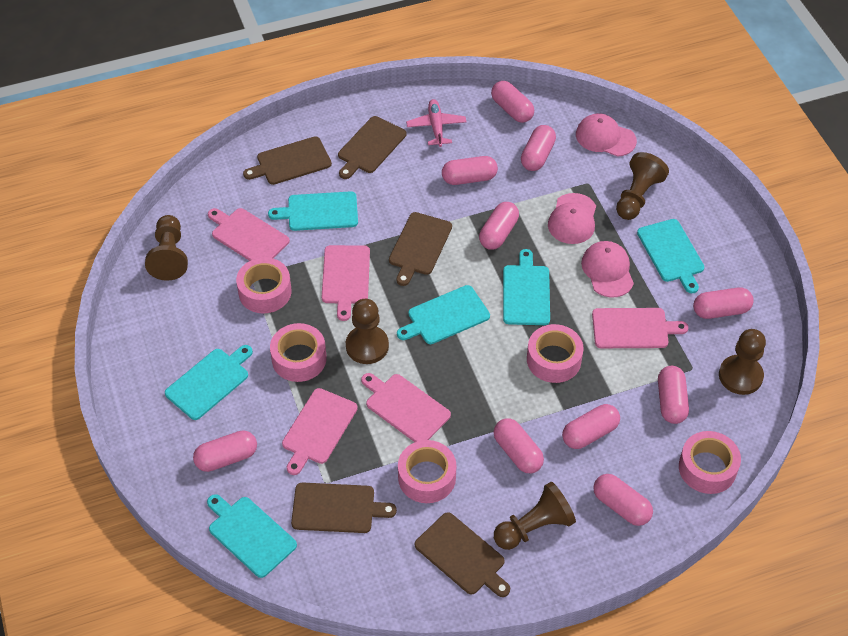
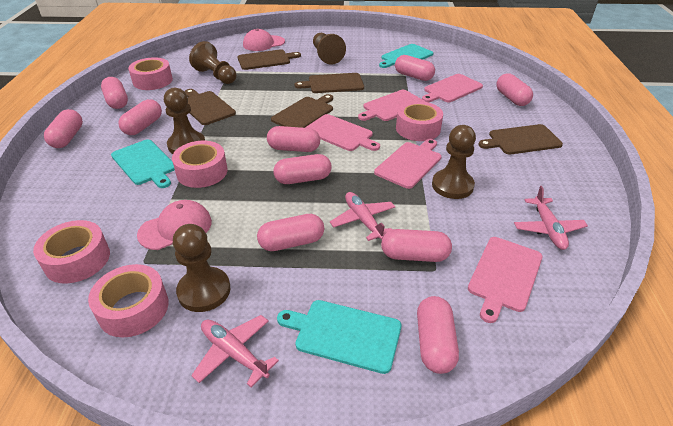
pink cap: 3 -> 2
pink plane: 1 -> 3
turquoise cutting board: 6 -> 3

